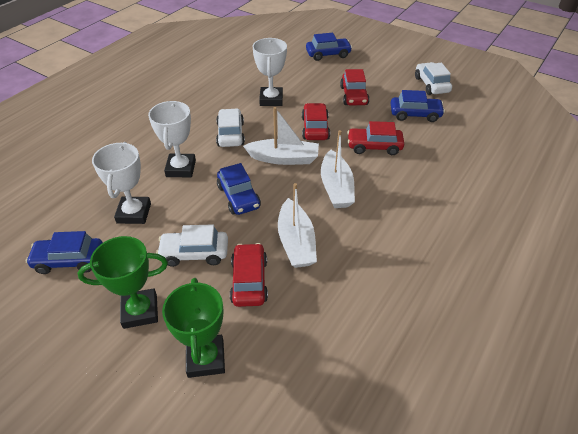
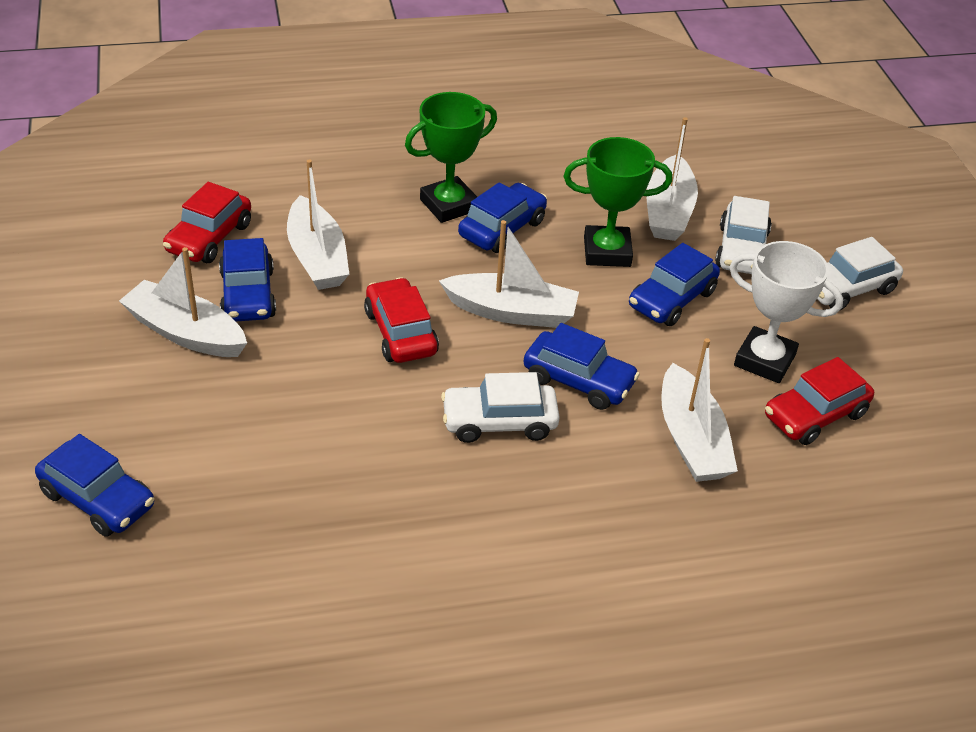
blue car: 4 -> 5
red car: 4 -> 3
white boat: 3 -> 5
white trophy: 3 -> 1

